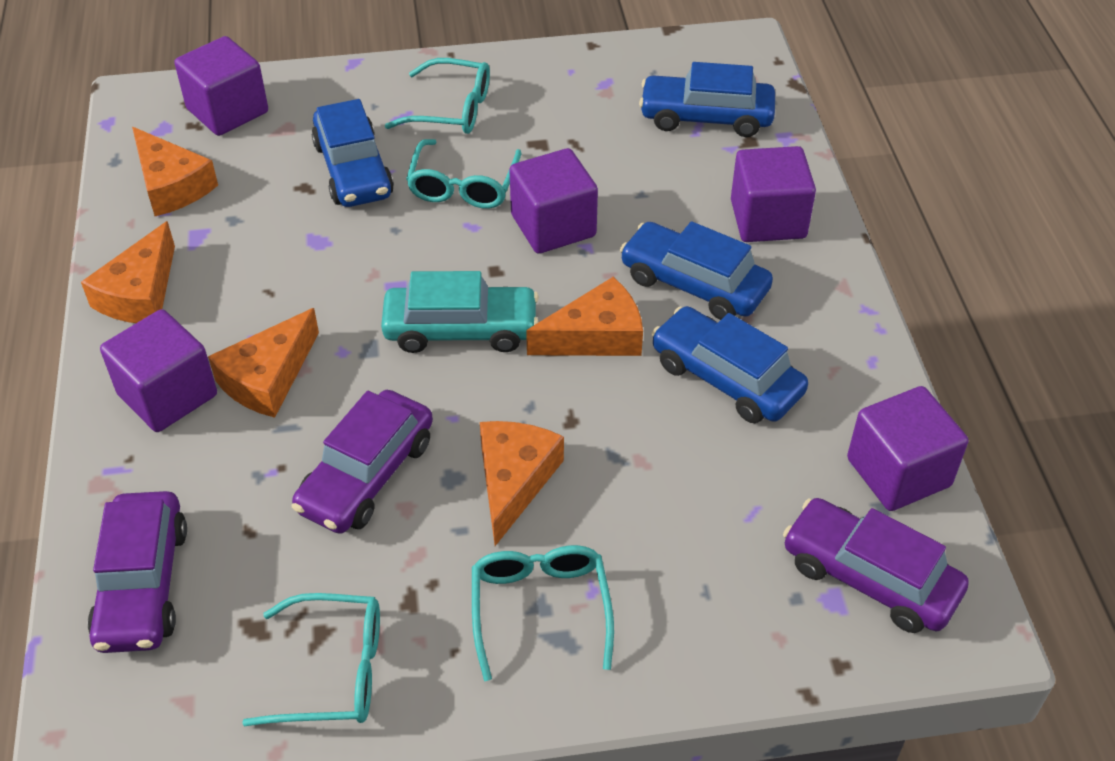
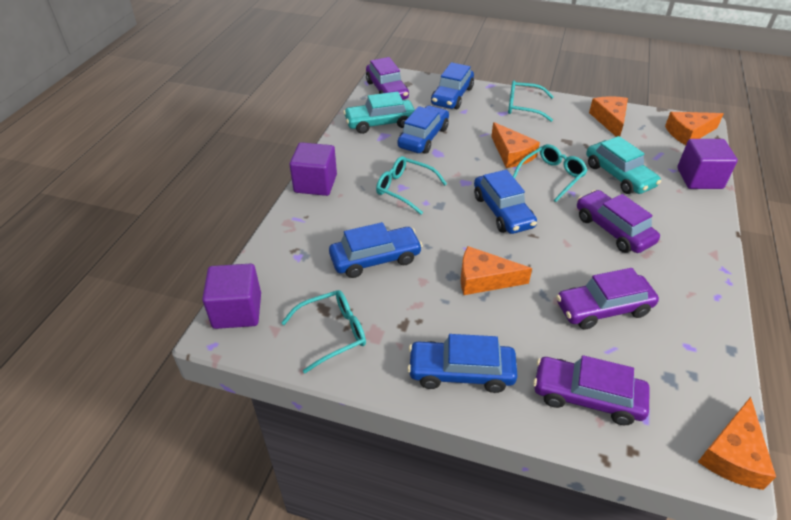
blue car: 4 -> 5
purple car: 3 -> 4
purple cube: 5 -> 3
turquoise car: 1 -> 2

